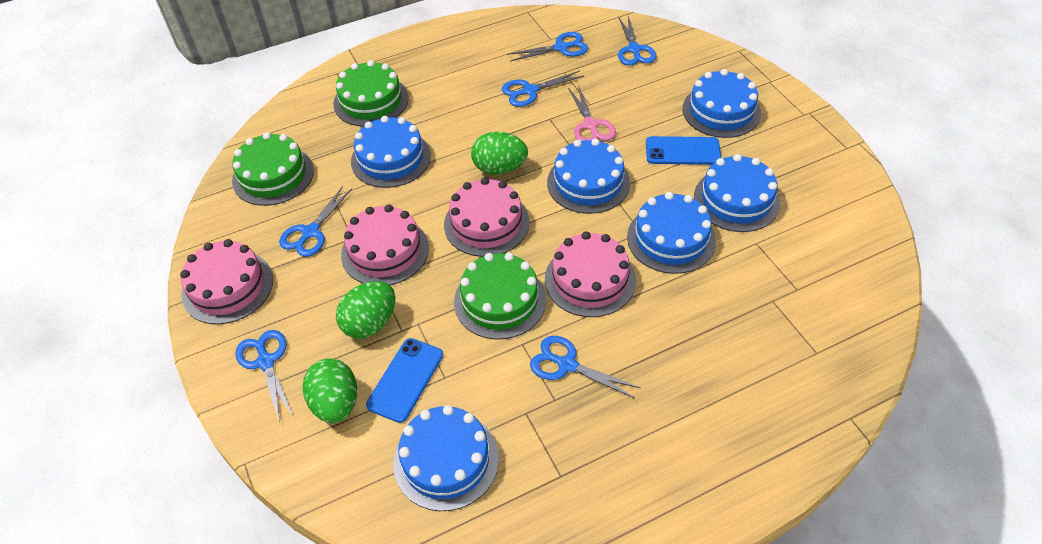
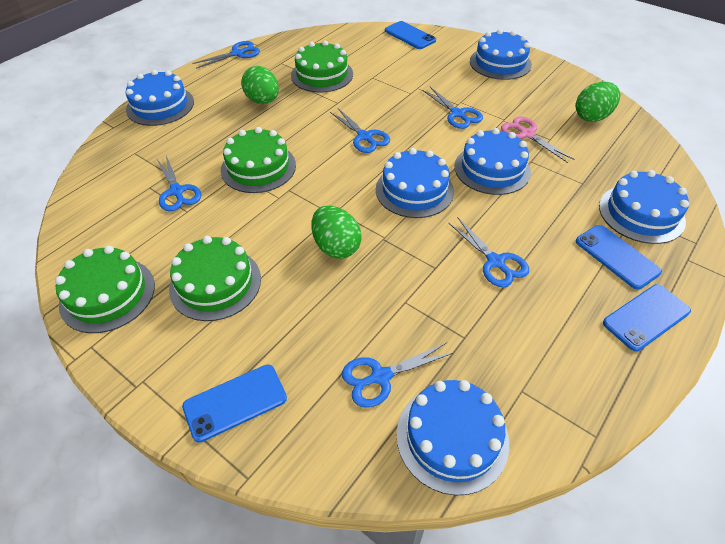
blue phone: 2 -> 4
green cake: 3 -> 4
pink cake: 4 -> 0

